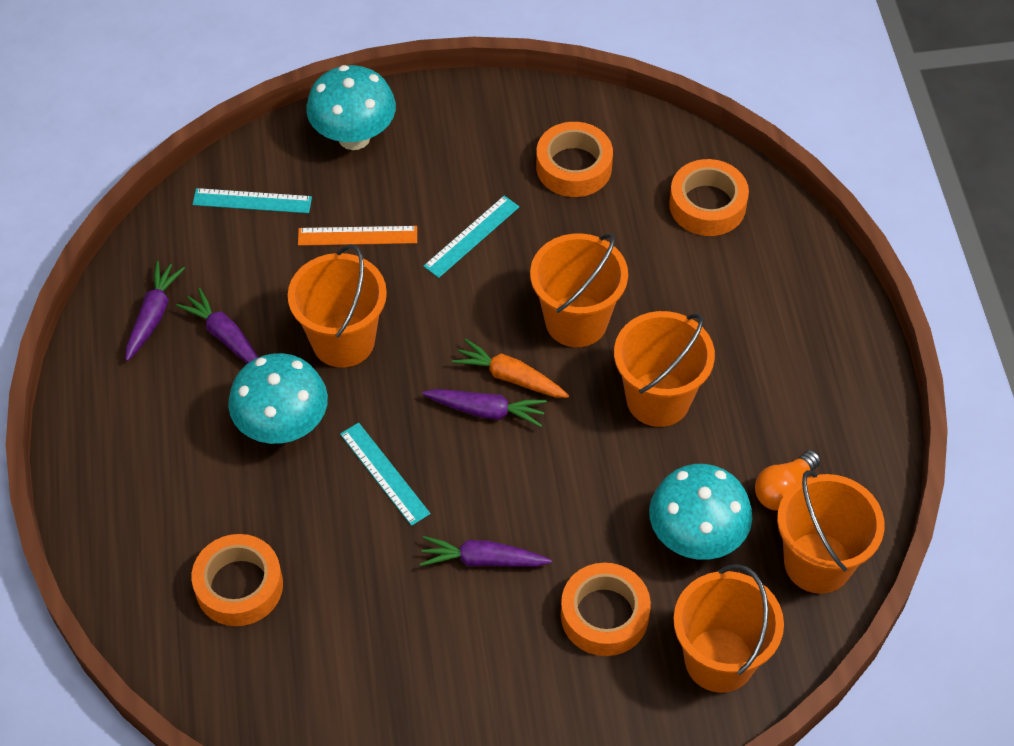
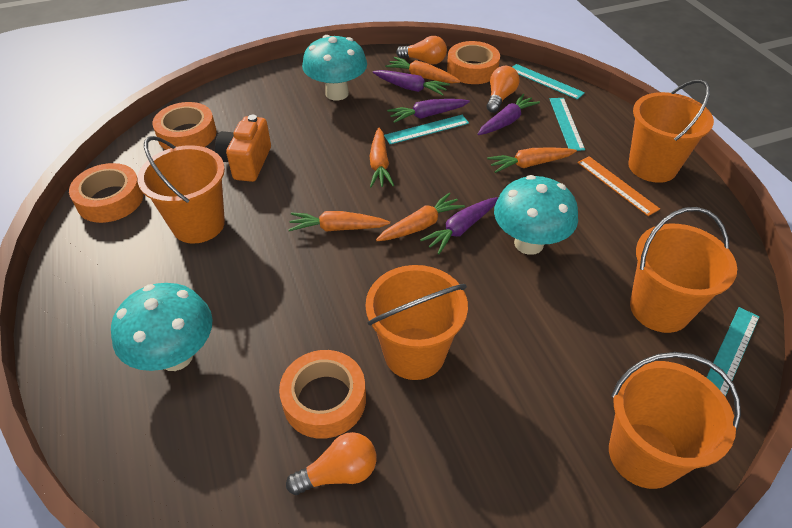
orange camera: 0 -> 1
orange carrot: 1 -> 5
orange light bulb: 1 -> 3
turquoise ruler: 3 -> 4

